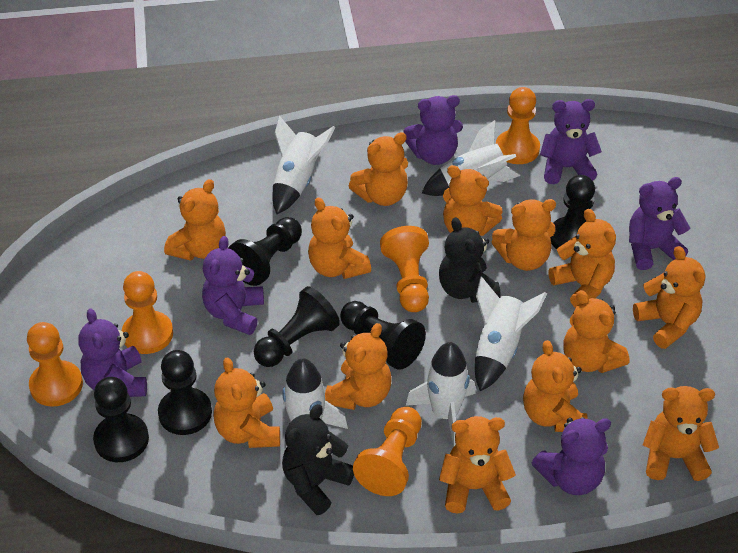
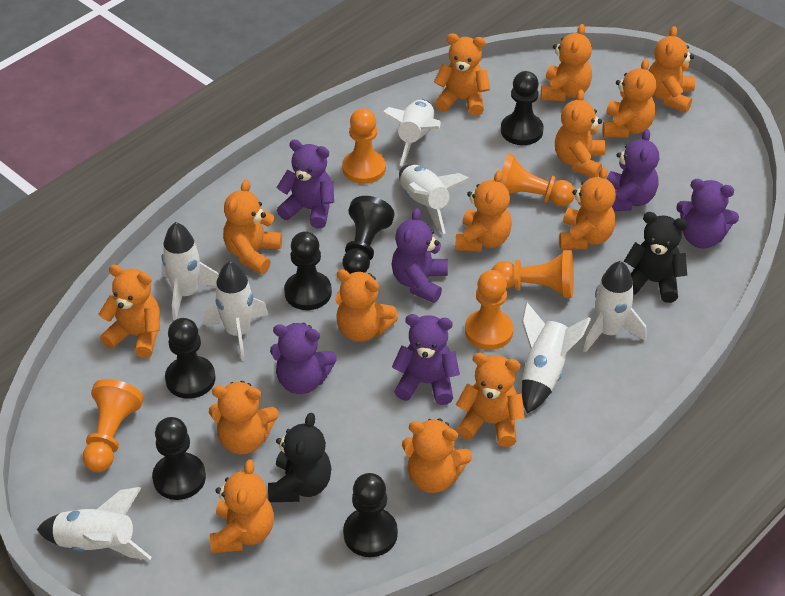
orange teddy bear: 13 -> 14
white rocket: 5 -> 7

